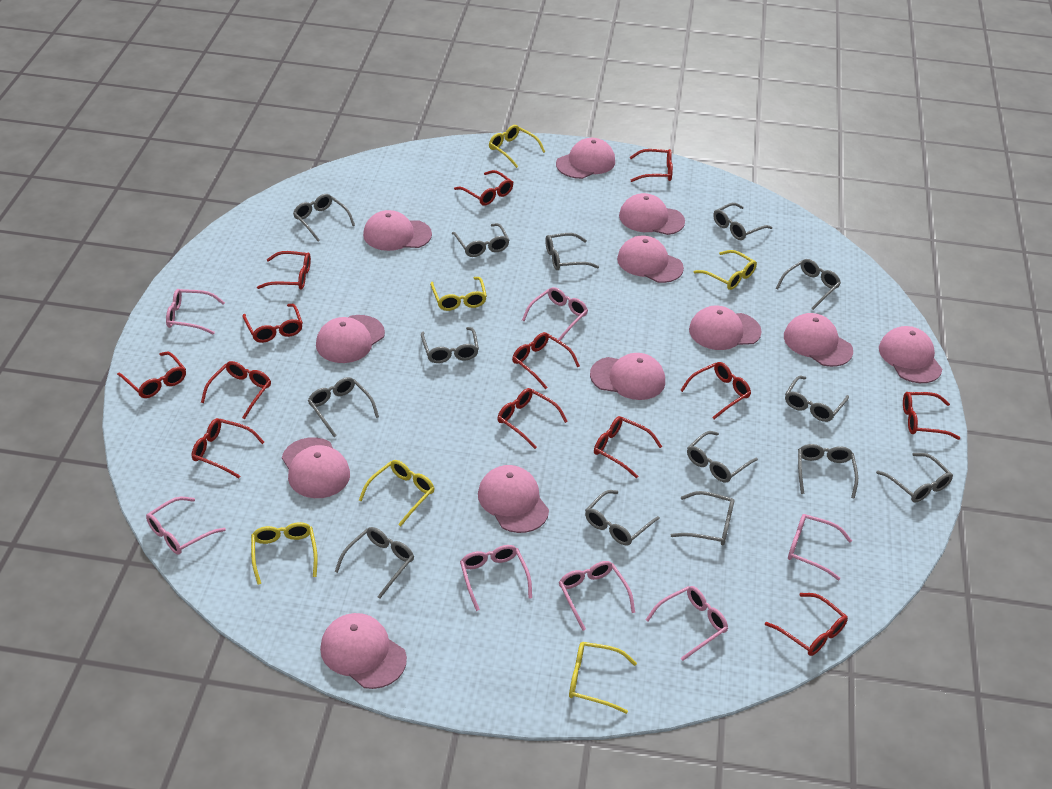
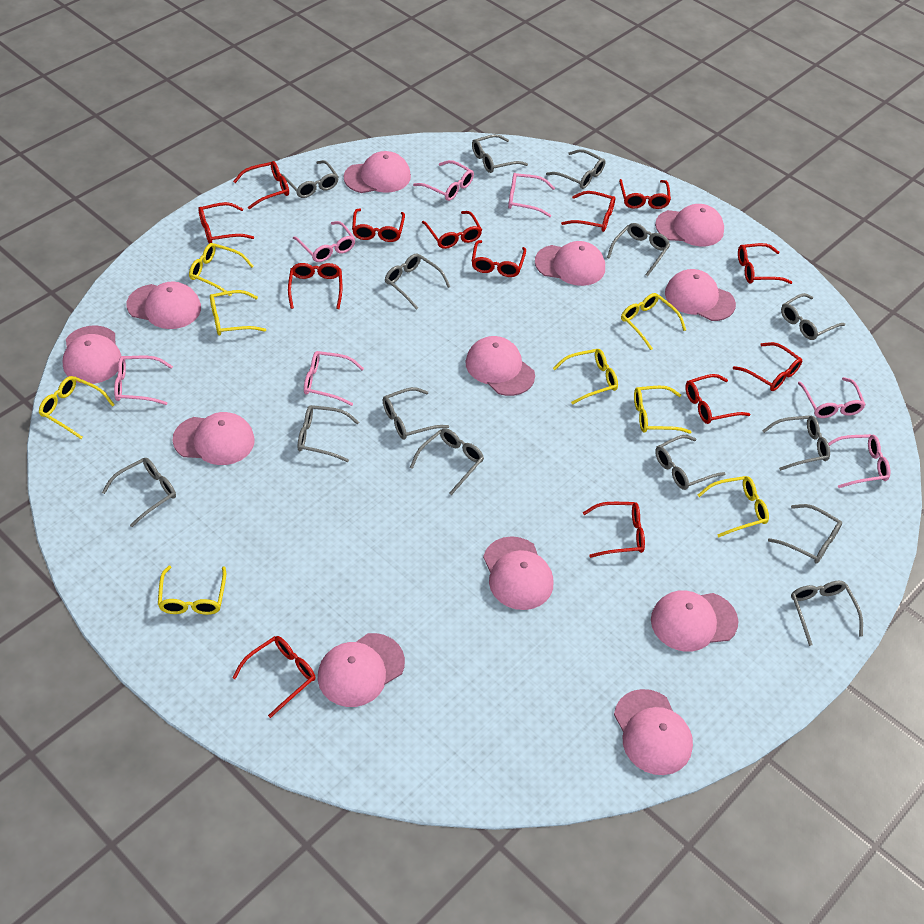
yellow glasses: 6 -> 8

